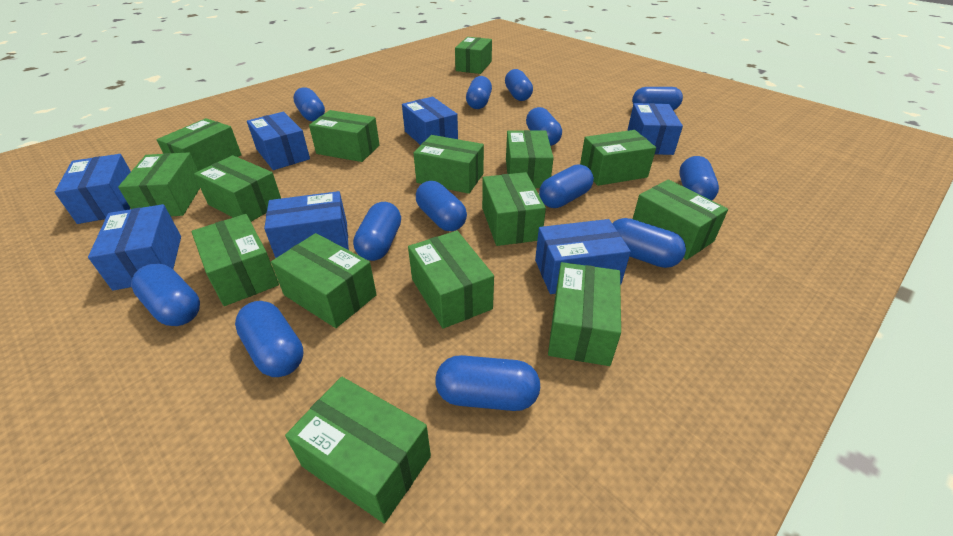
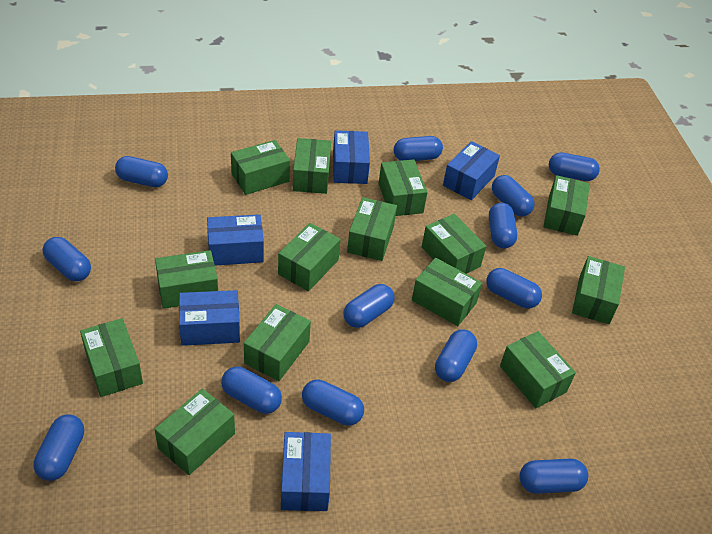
blue box: 7 -> 5
green box: 15 -> 14

